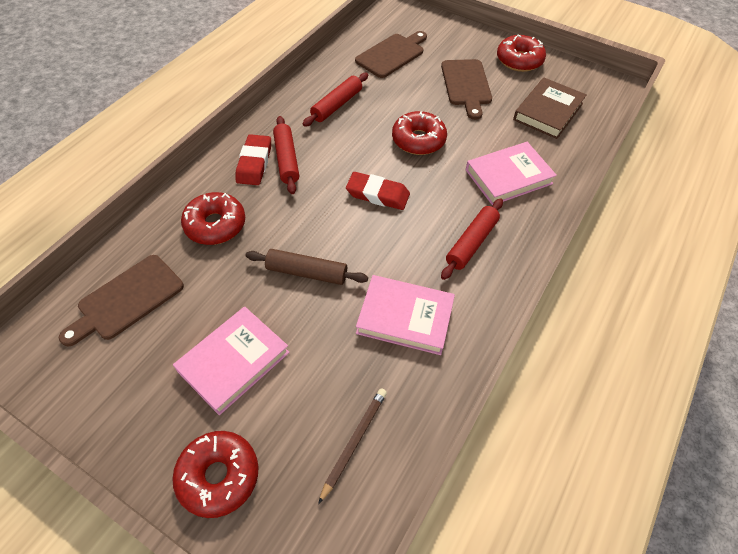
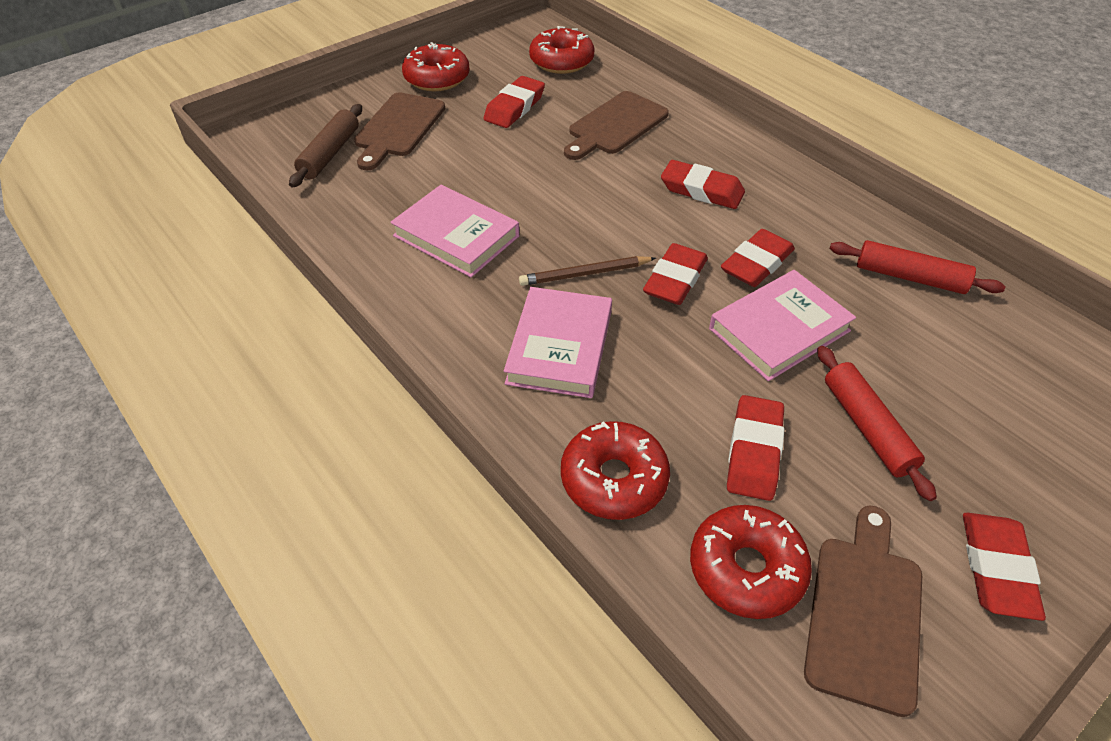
brown book: 1 -> 0
red eraser: 2 -> 6
red rolling pin: 3 -> 2

